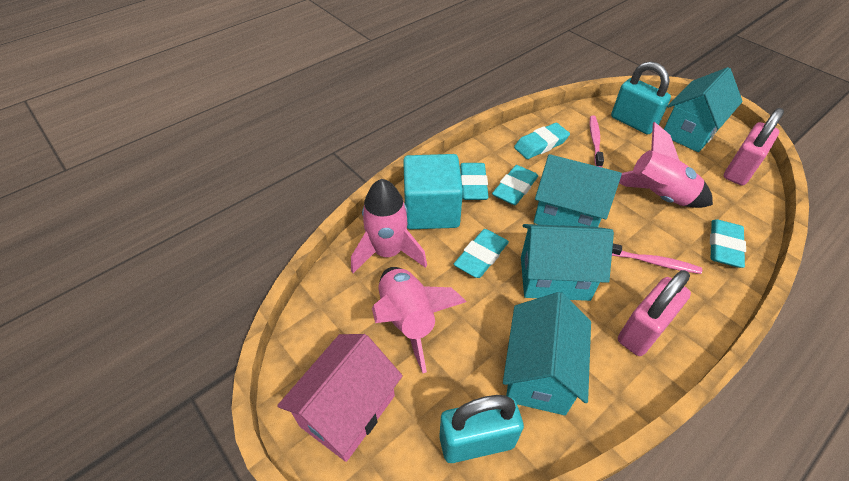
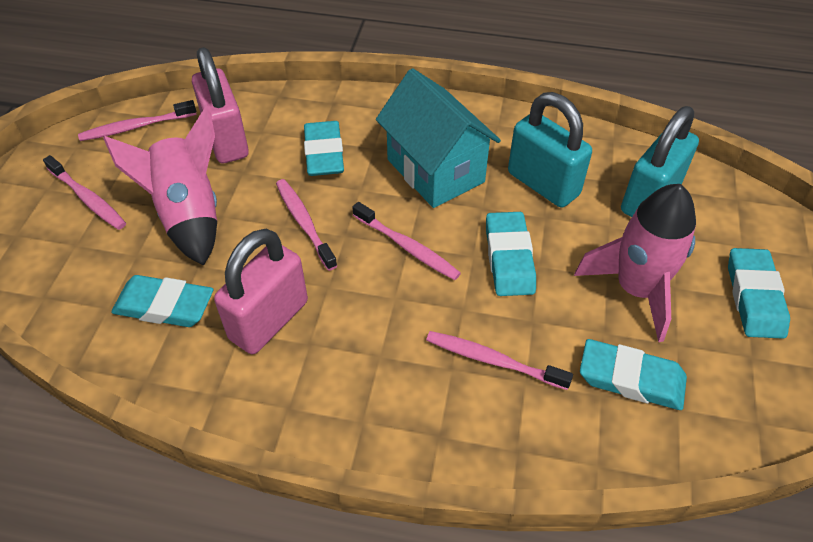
pink house: 1 -> 0
pink rocket: 3 -> 2
pink toothbrush: 2 -> 5
turquoise cube: 1 -> 0
turquoise house: 4 -> 1

